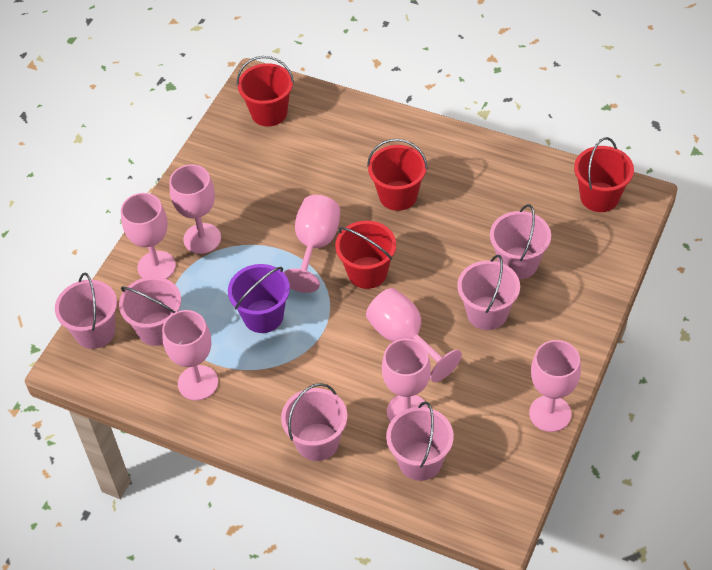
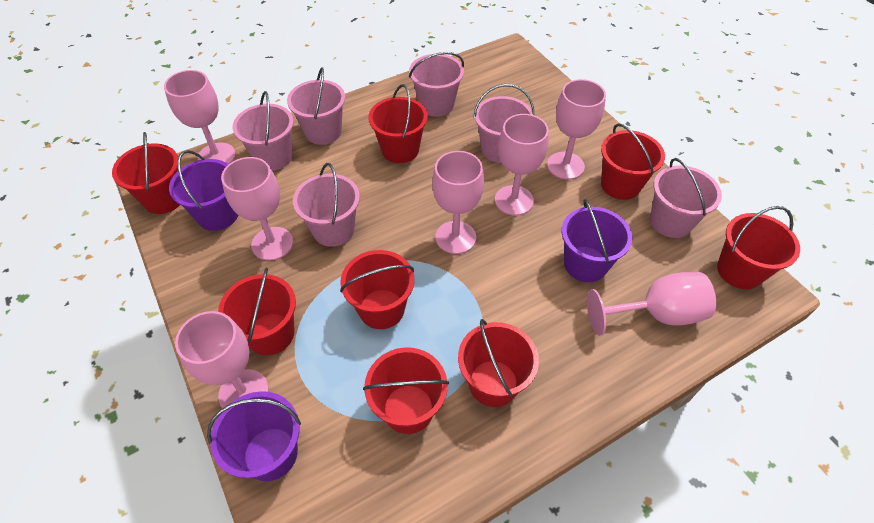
purple bucket: 1 -> 3
red bucket: 4 -> 8

